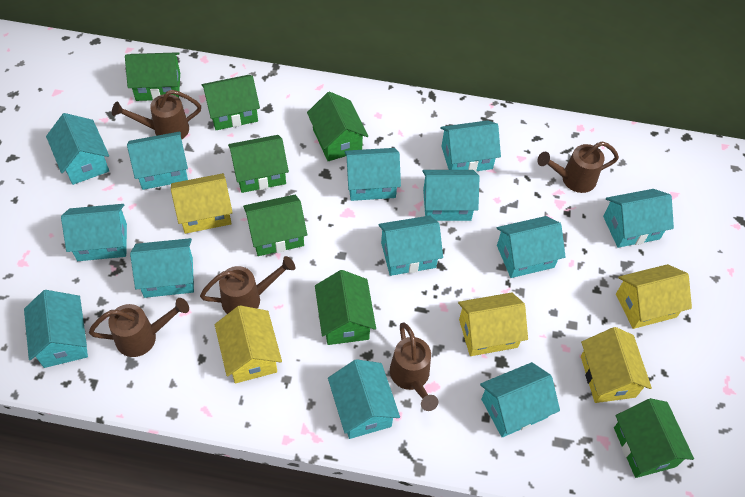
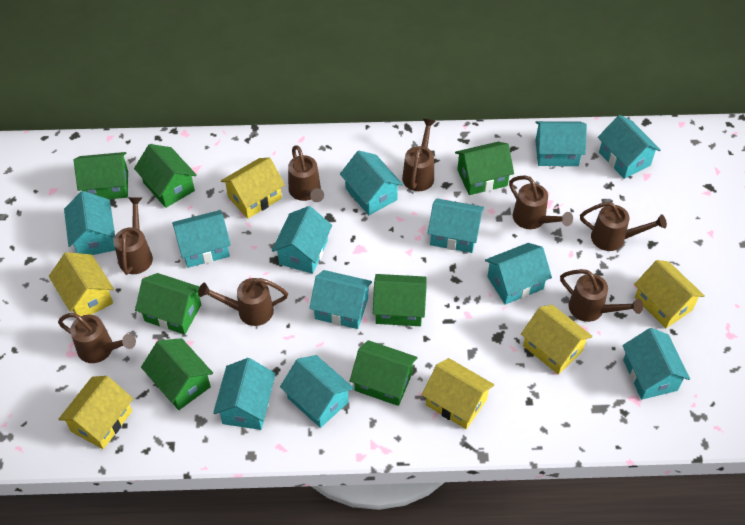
brown watering can: 5 -> 8
turquoise house: 13 -> 12
yellow house: 5 -> 6

